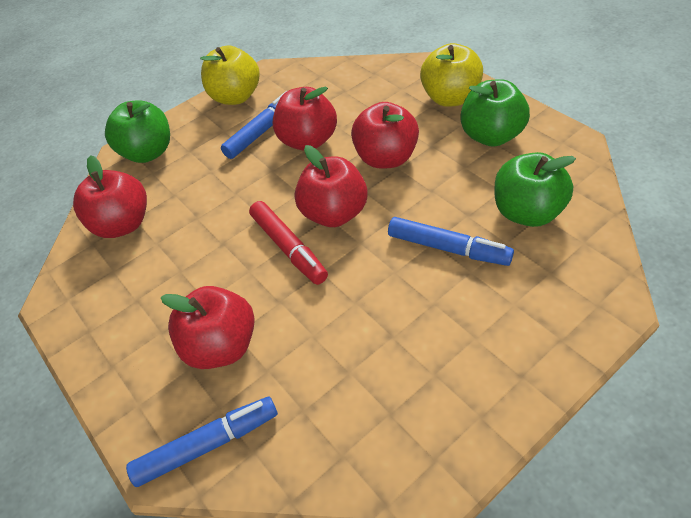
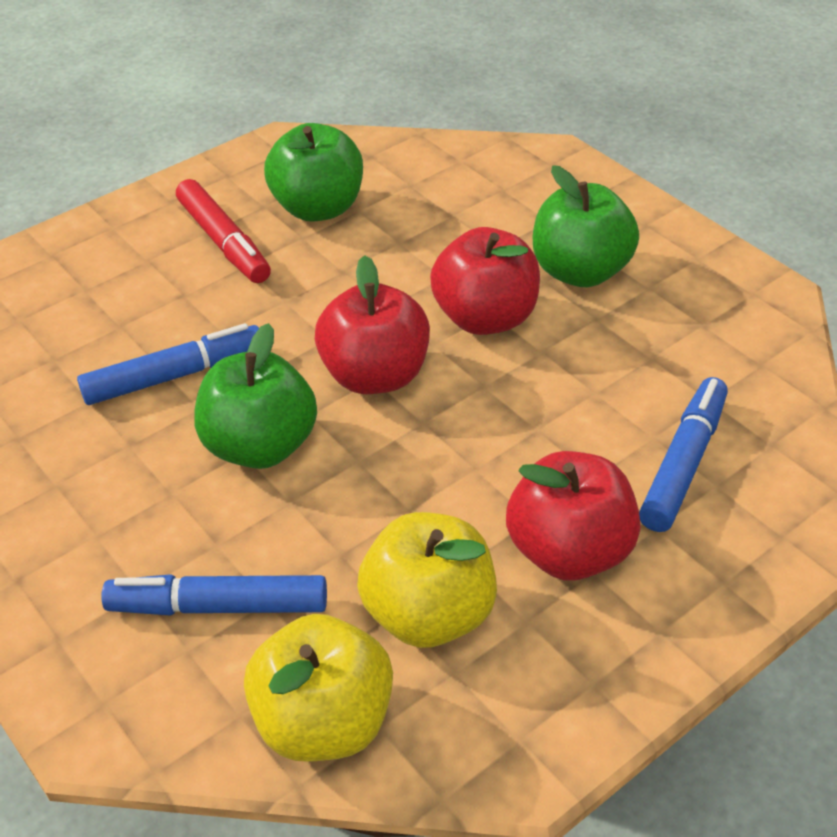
red apple: 5 -> 3

